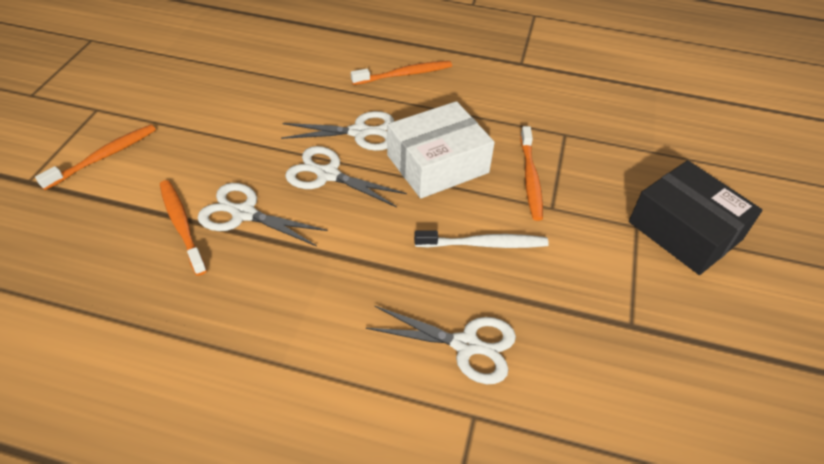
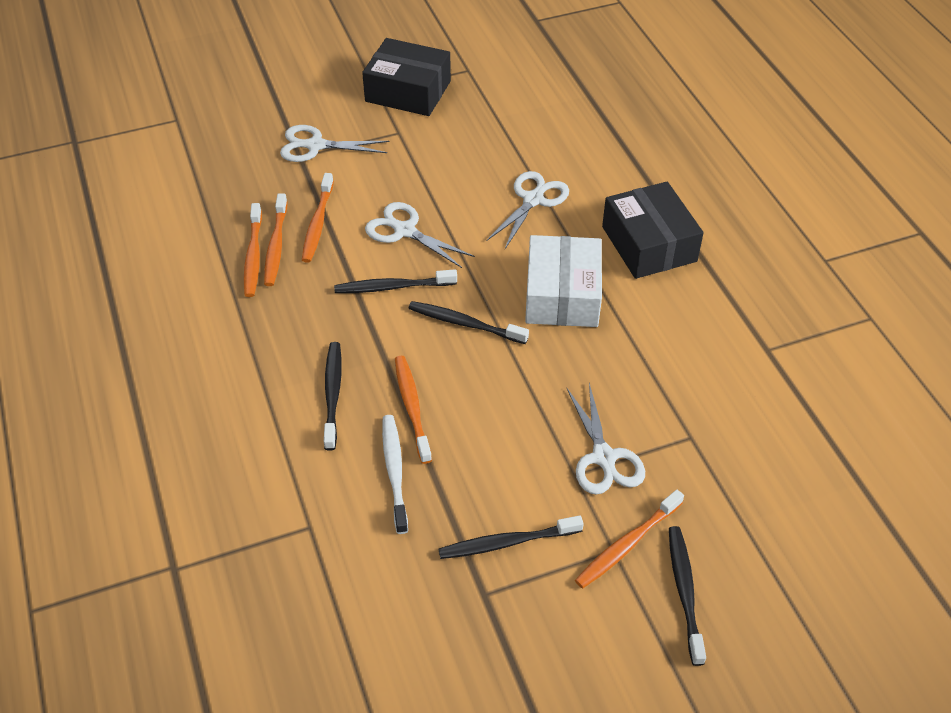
black box: 1 -> 2
black toothbrush: 0 -> 5
orange toothbrush: 4 -> 5

